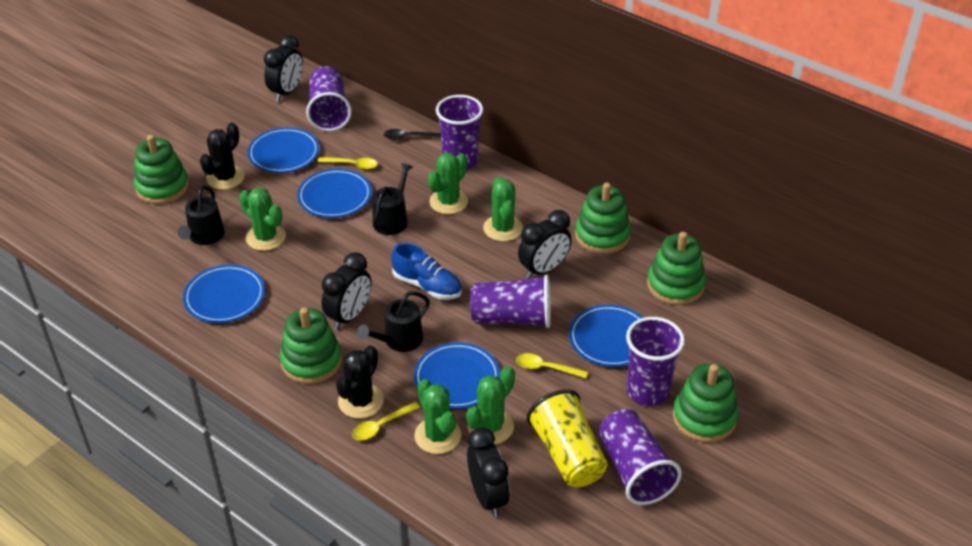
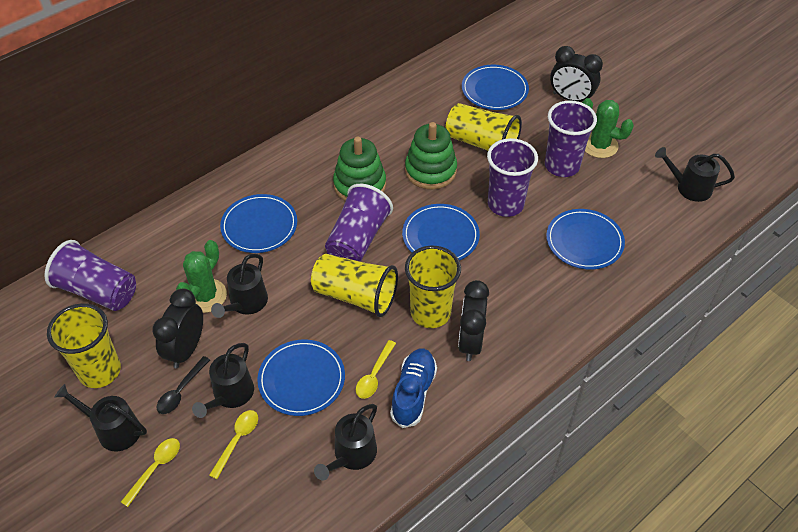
black cactus: 2 -> 0
black clock: 4 -> 3
black watering can: 3 -> 5
green cactus: 5 -> 2
green stacking toy: 5 -> 2
purple cup: 5 -> 4
yellow cup: 1 -> 4

